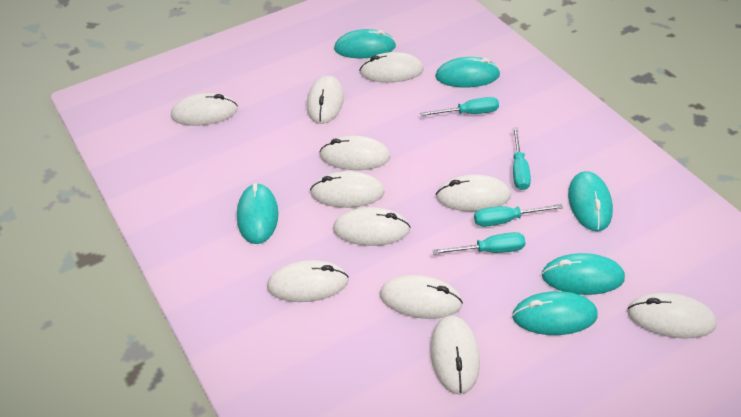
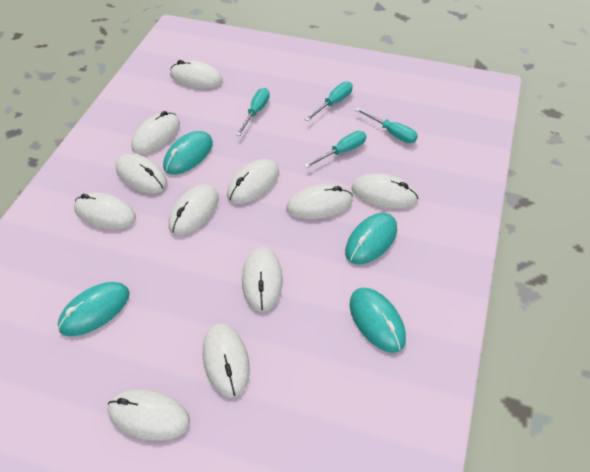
turquoise mouse: 6 -> 4

